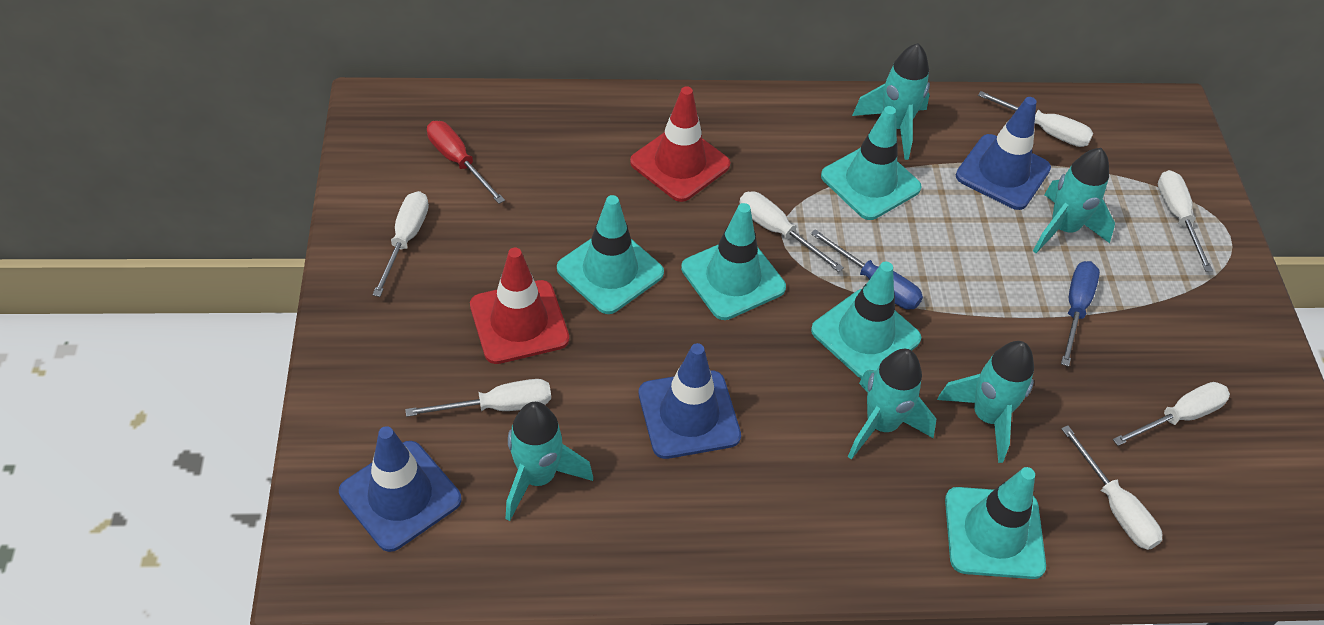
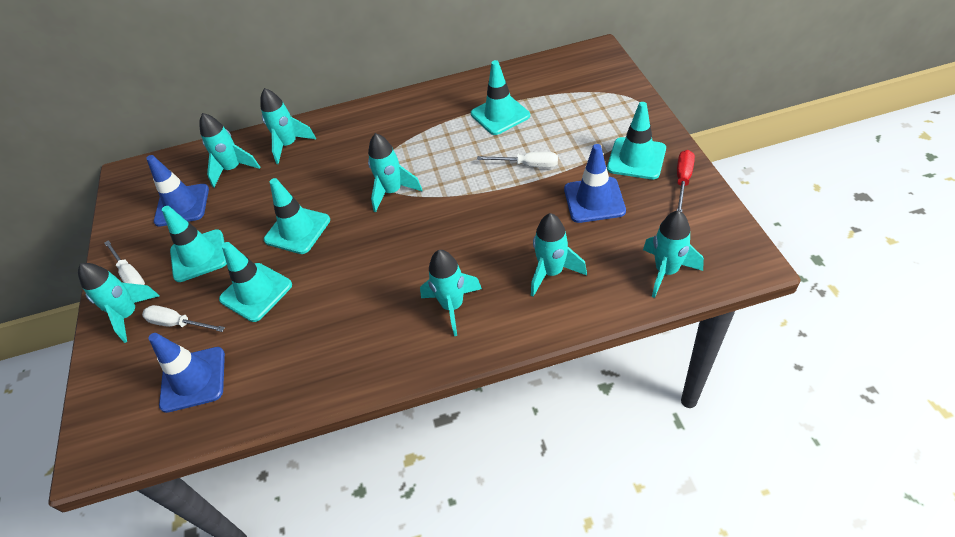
blue screwdriver: 2 -> 0
red traffic cone: 2 -> 0
turquoise rocket: 5 -> 7
white screwdriver: 7 -> 3

